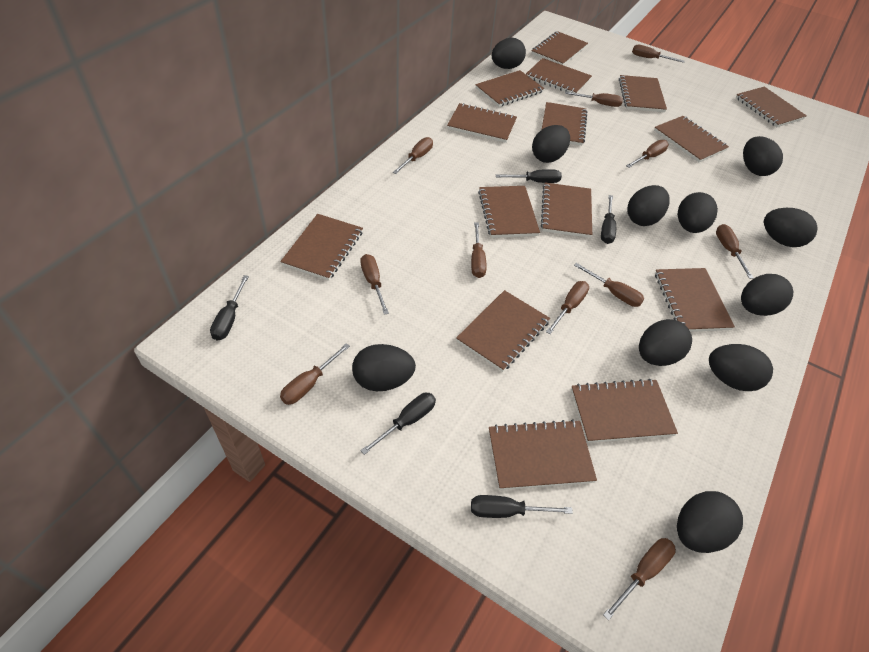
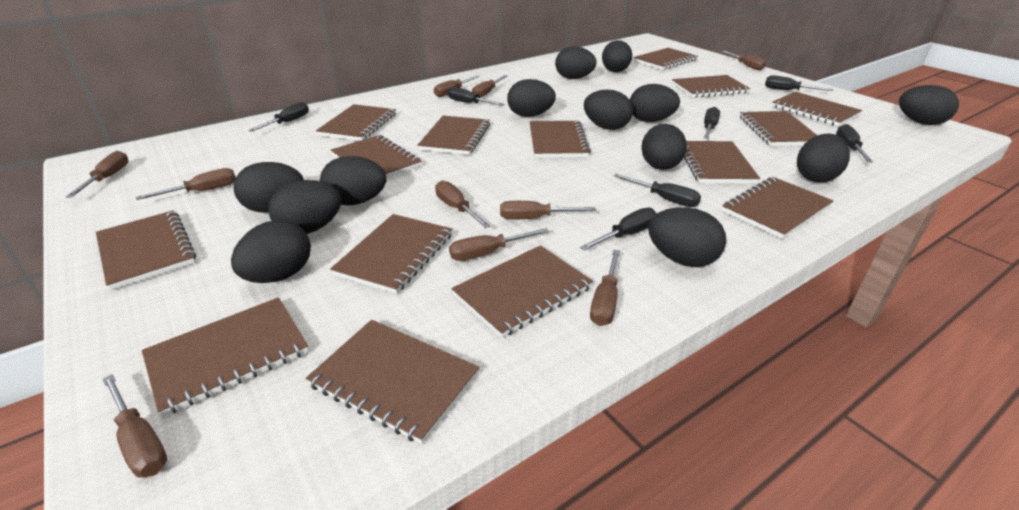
black egg: 11 -> 13
black screwdriver: 5 -> 7
brown screwdriver: 11 -> 10

